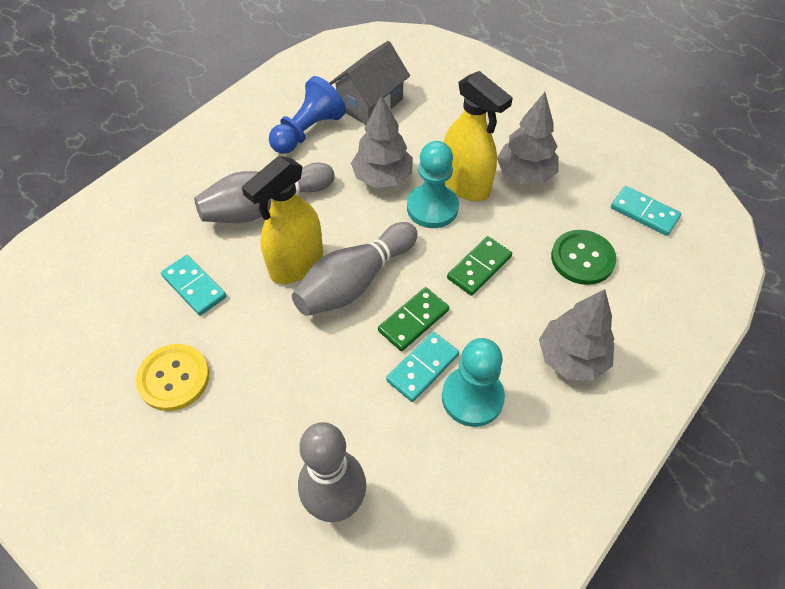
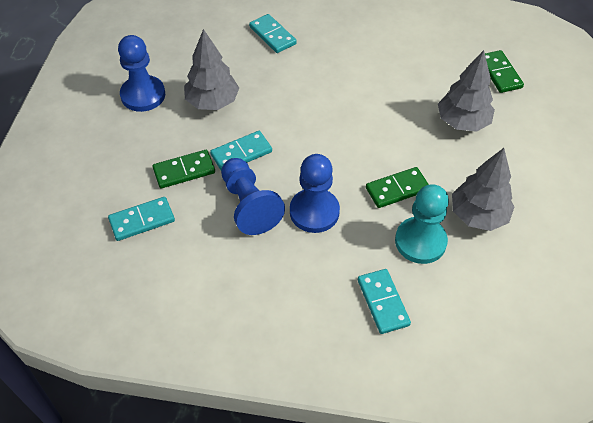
blue pawn: 1 -> 3
green button: 1 -> 0
green domino: 2 -> 3
grey bowling pin: 3 -> 0
grey house: 1 -> 0
turquoise domino: 3 -> 4
turquoise pawn: 2 -> 1
yellow button: 1 -> 0
yellow spray bottle: 2 -> 0

